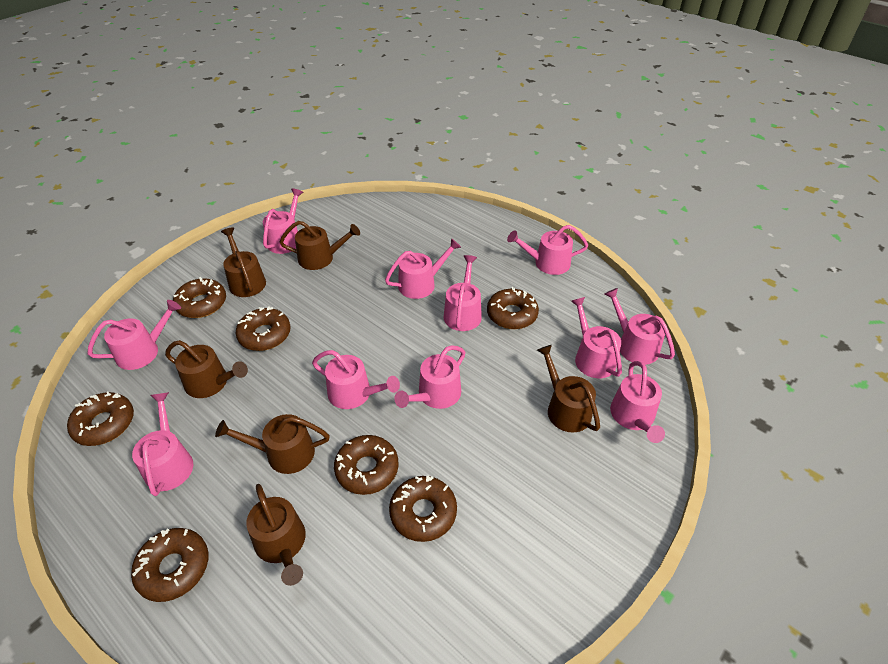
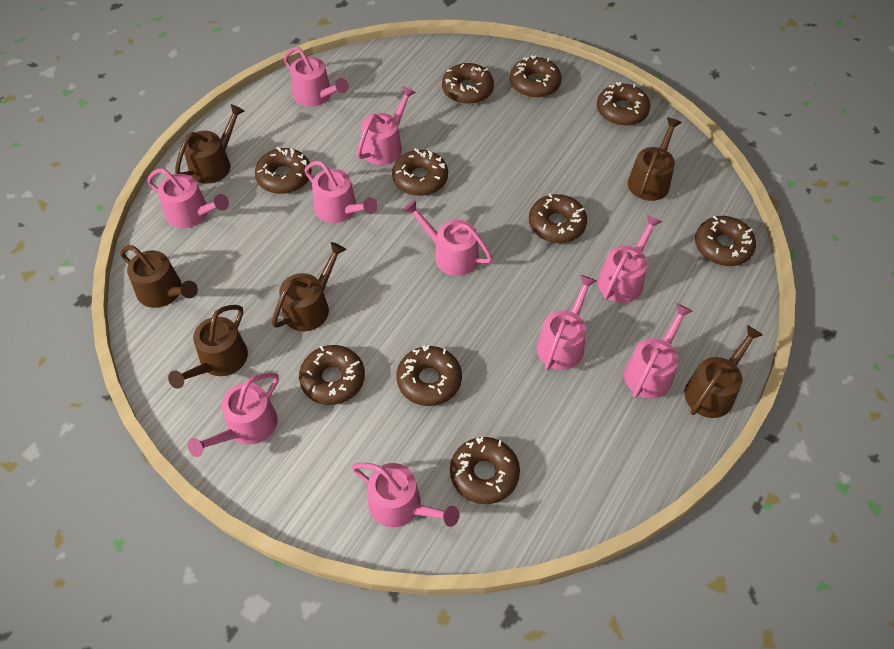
brown donut: 7 -> 10
pink watering can: 11 -> 10

